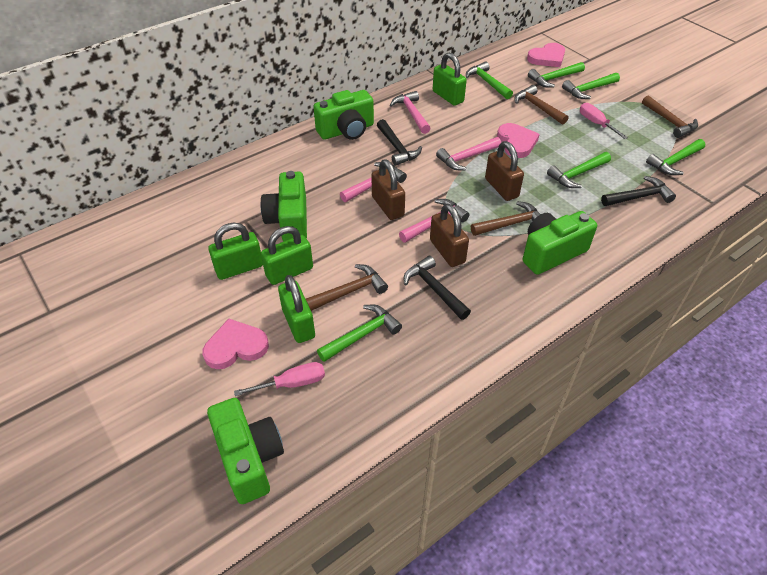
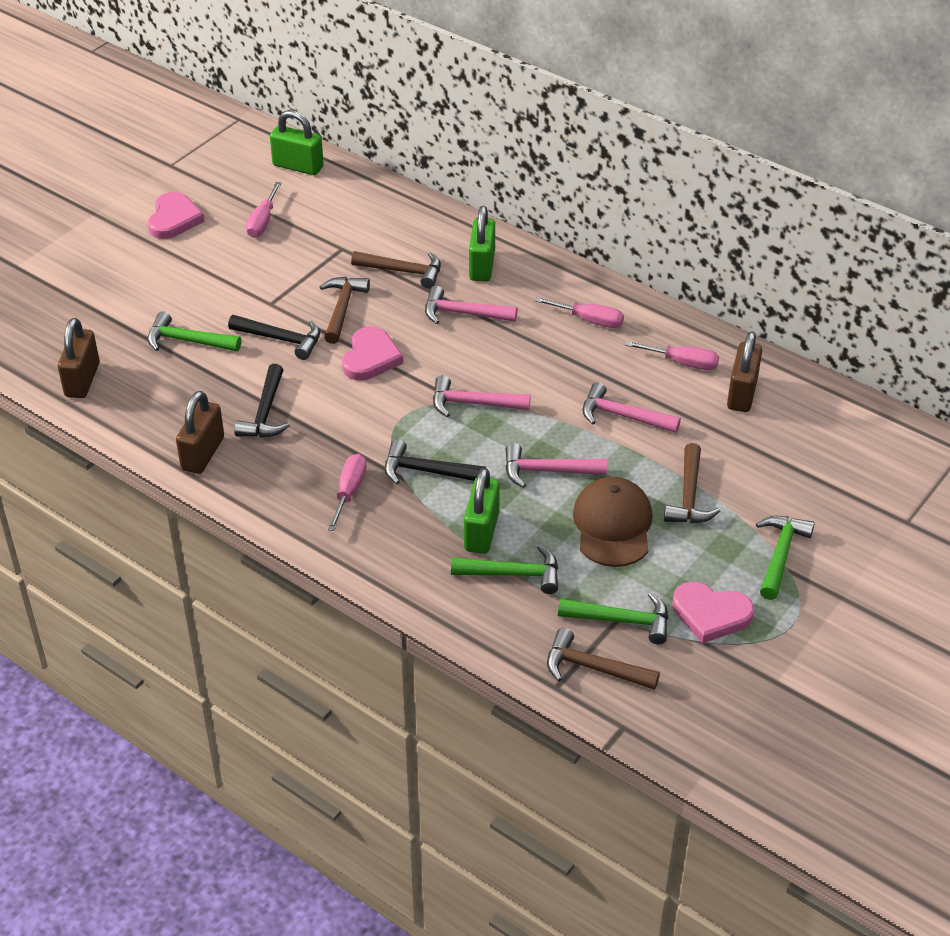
brown cap: 0 -> 1
green camera: 4 -> 0
green hammer: 6 -> 4
green padlock: 4 -> 3
pink screwdriver: 2 -> 4

